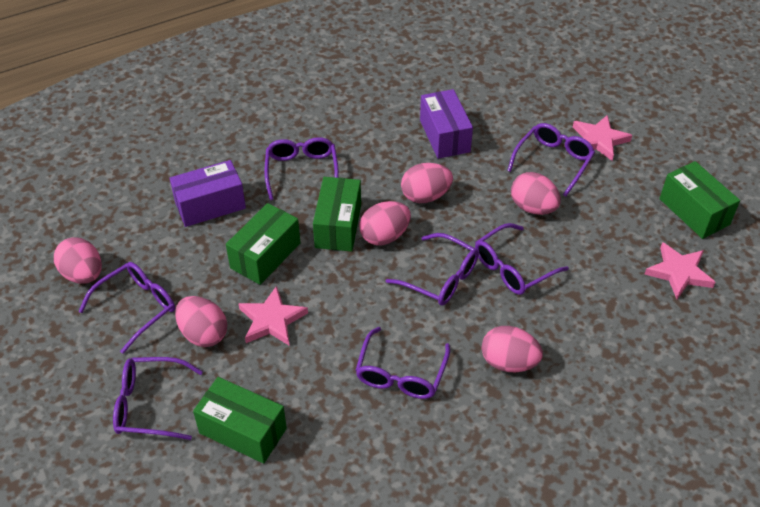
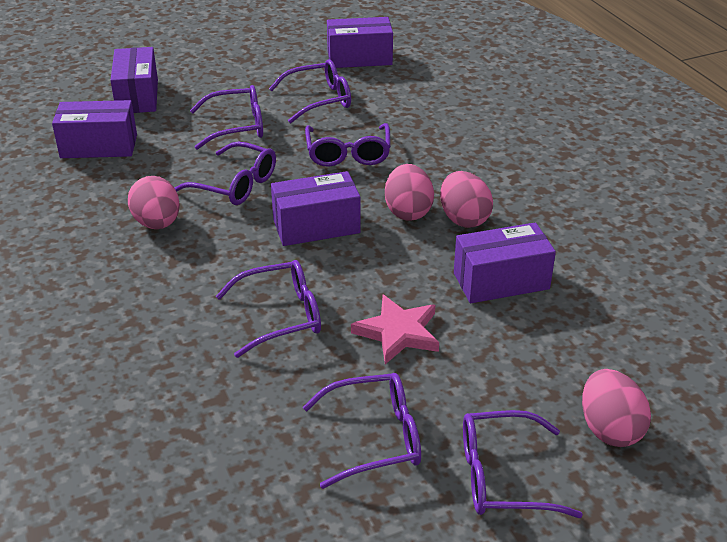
green box: 4 -> 0
pink egg: 6 -> 4
pink star: 3 -> 1
purple box: 2 -> 5

